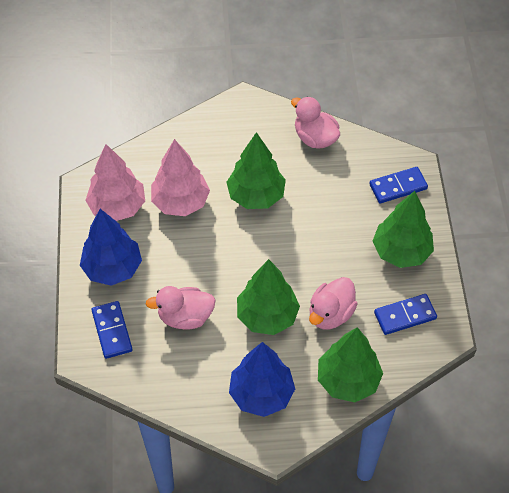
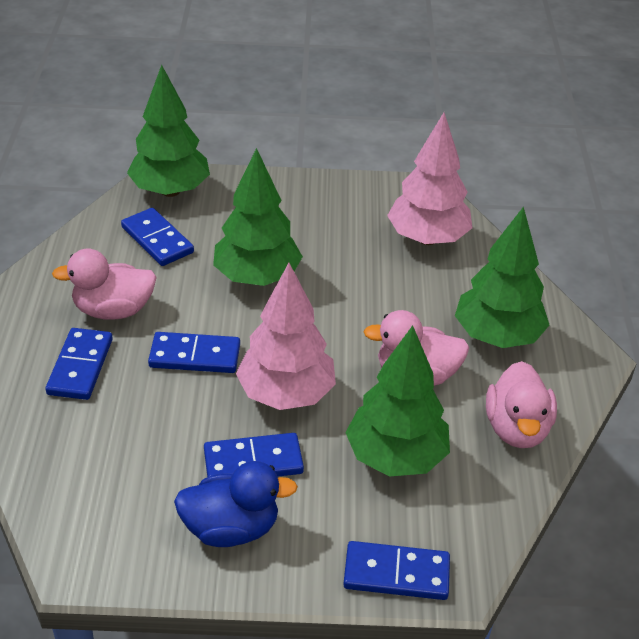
blue domino: 3 -> 5
blue duck: 0 -> 1
blue tree: 2 -> 0

